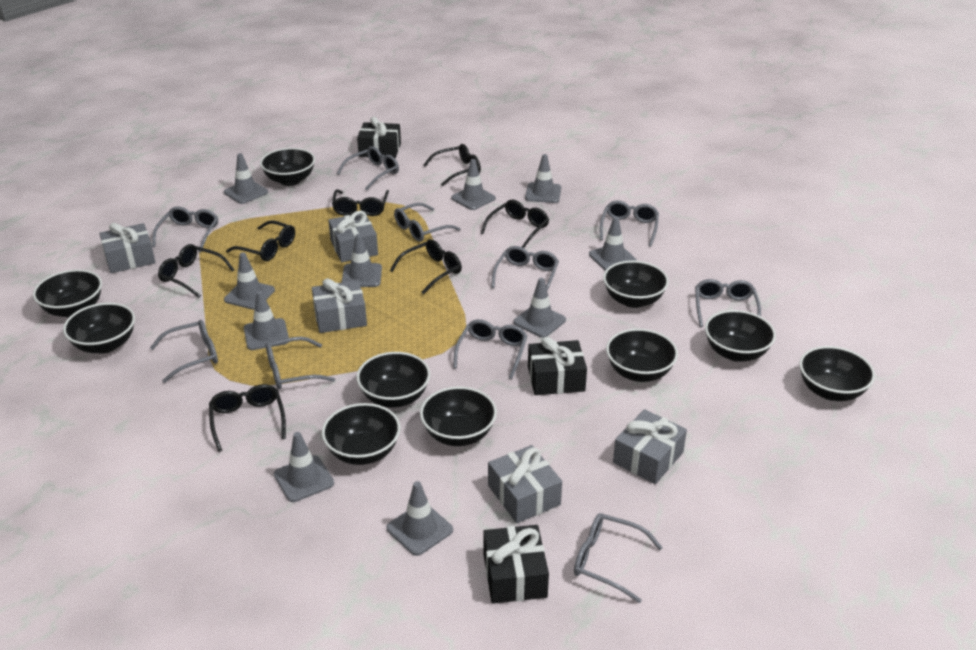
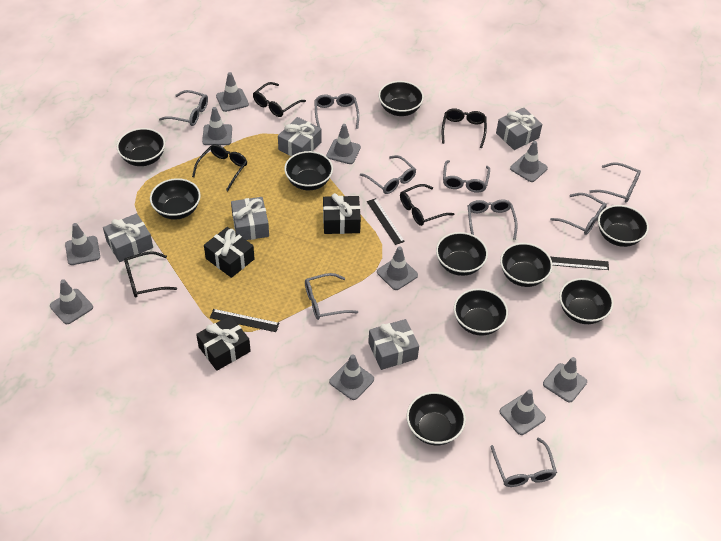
black glasses: 7 -> 5
black ruler: 0 -> 3
grey glasses: 10 -> 9

